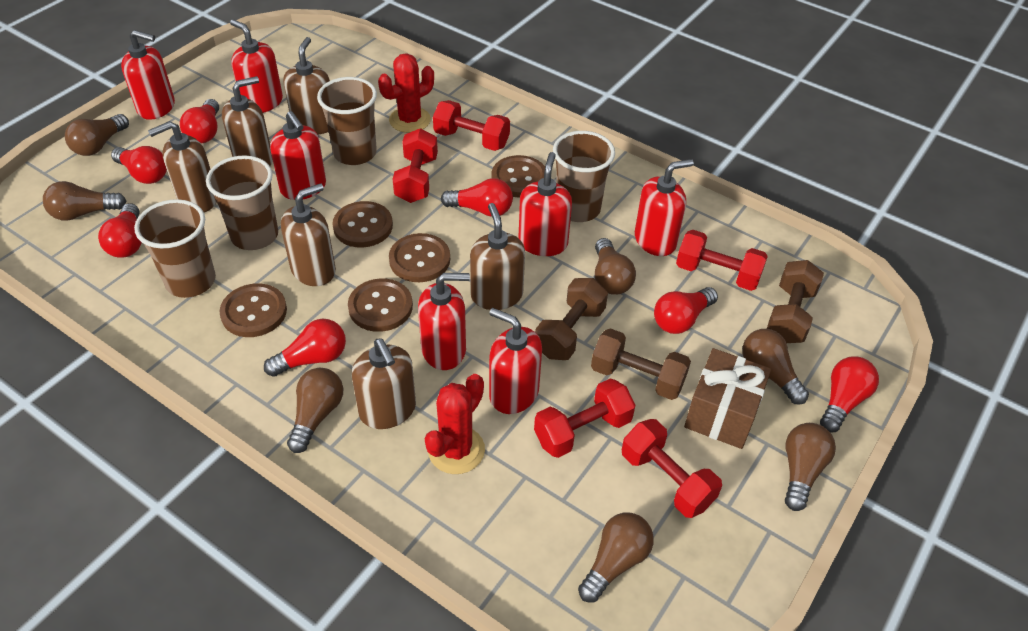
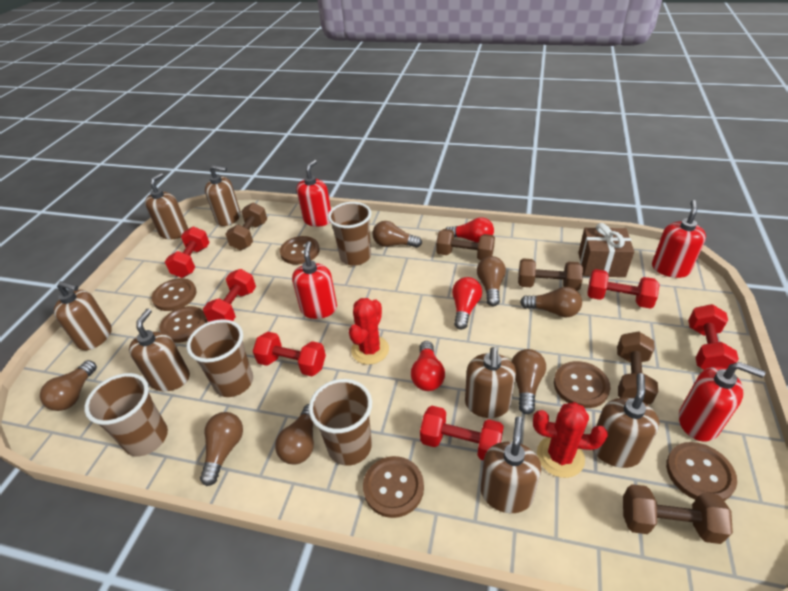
brown button: 5 -> 6
brown dumbbell: 3 -> 5
brown soap dispenser: 6 -> 7
red dumbbell: 5 -> 6
red light bulb: 7 -> 3
red soap dispenser: 7 -> 4

